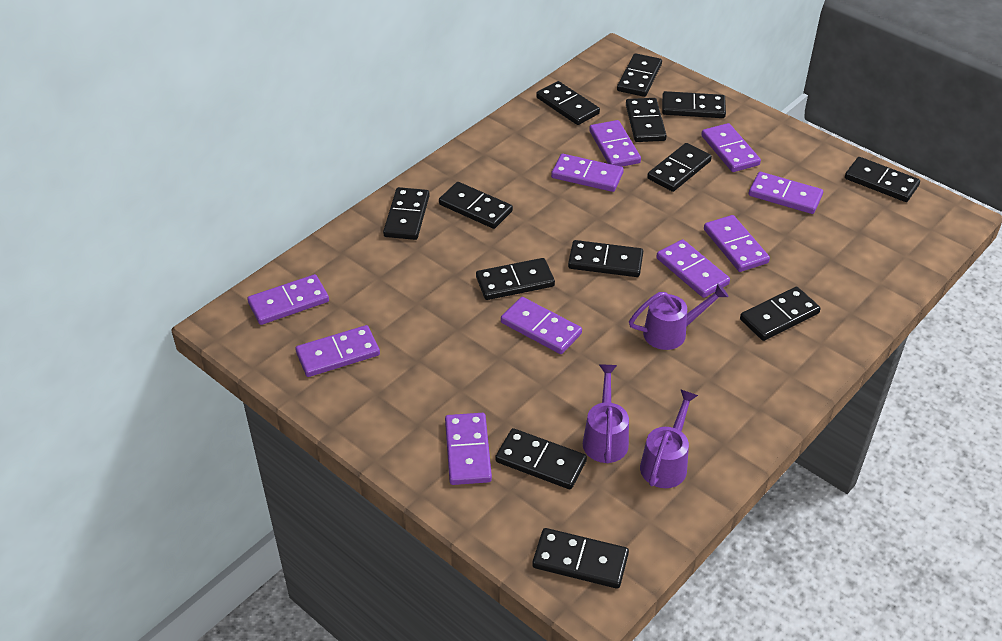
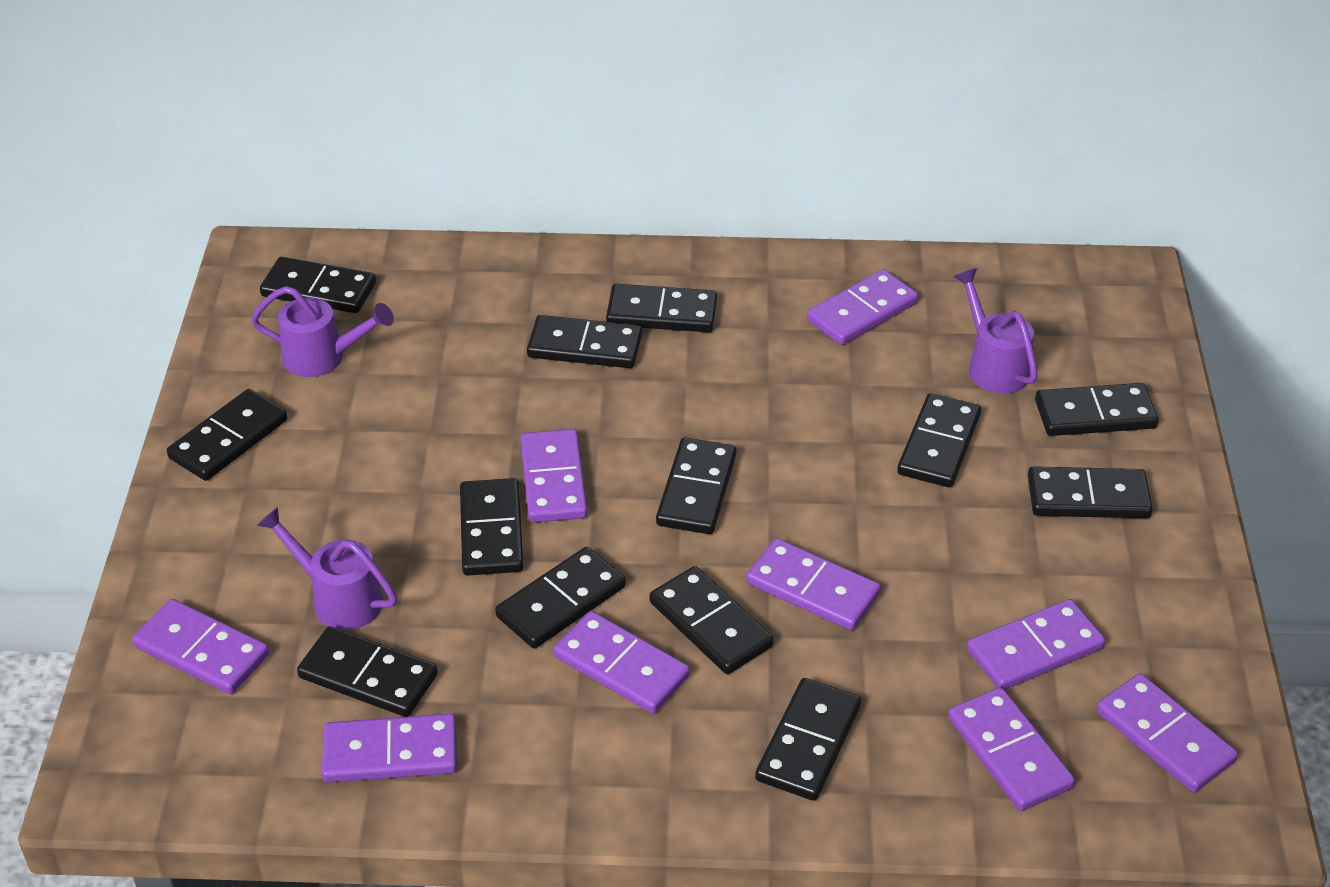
purple domino: 10 -> 9

